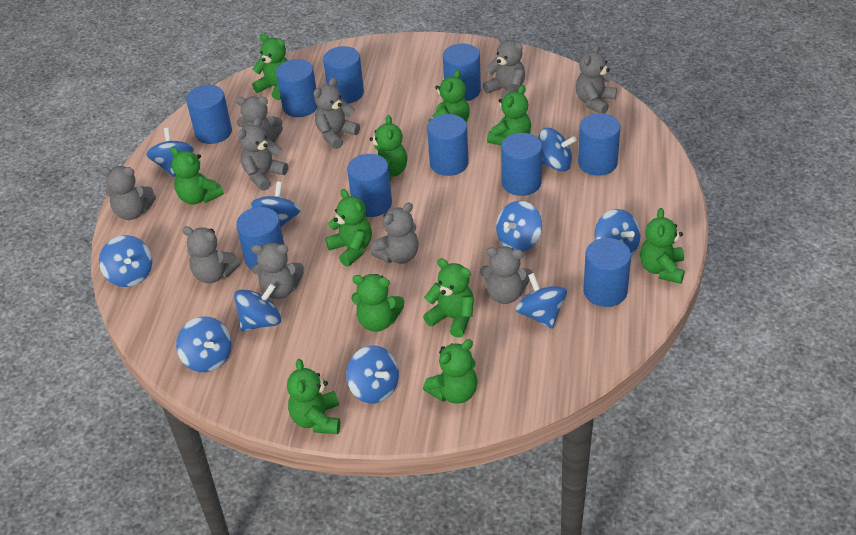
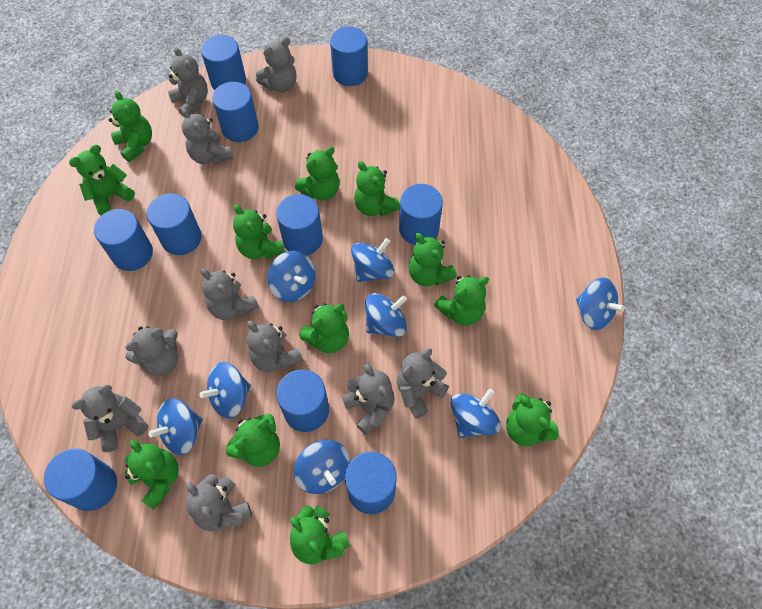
blue spinning top: 10 -> 8
green teddy bear: 11 -> 12

